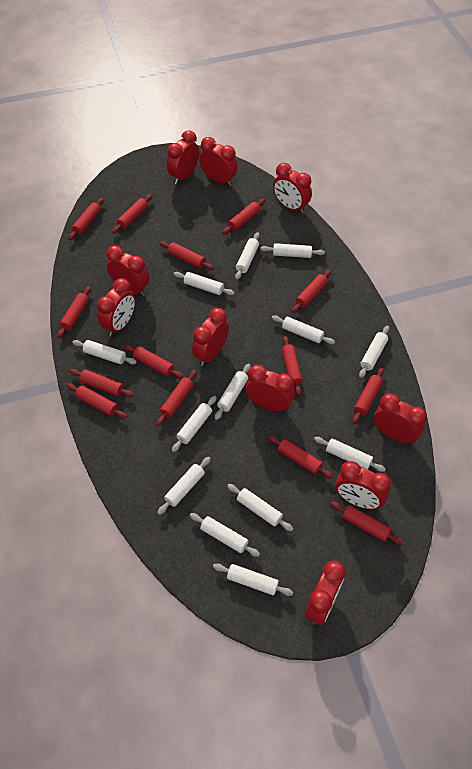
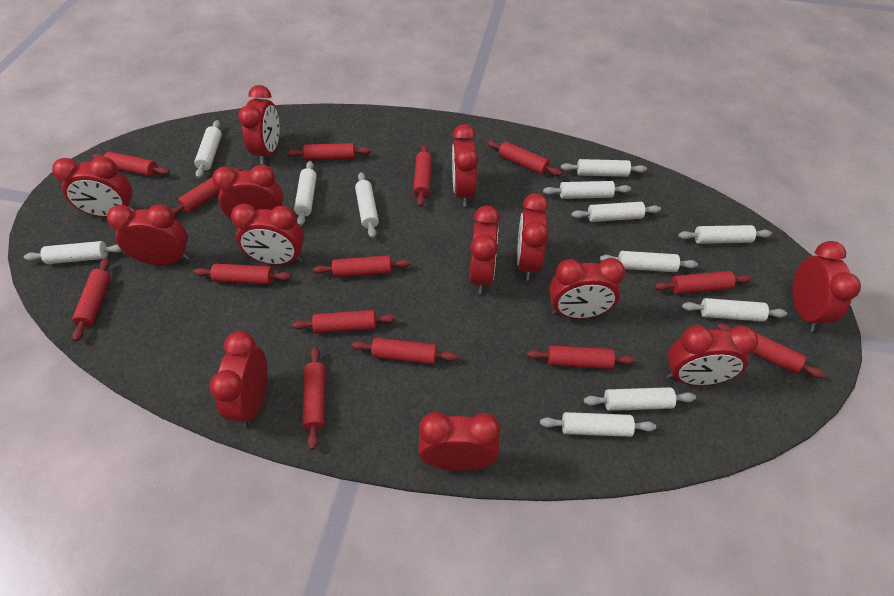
red clock: 10 -> 13
white rolling pin: 13 -> 12

